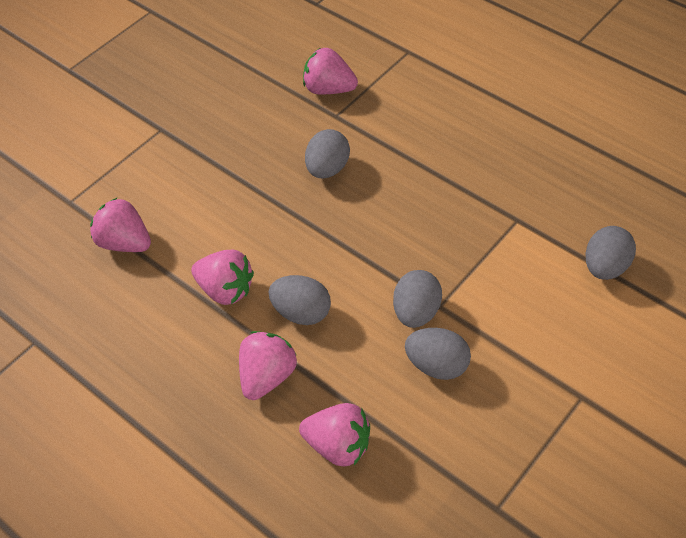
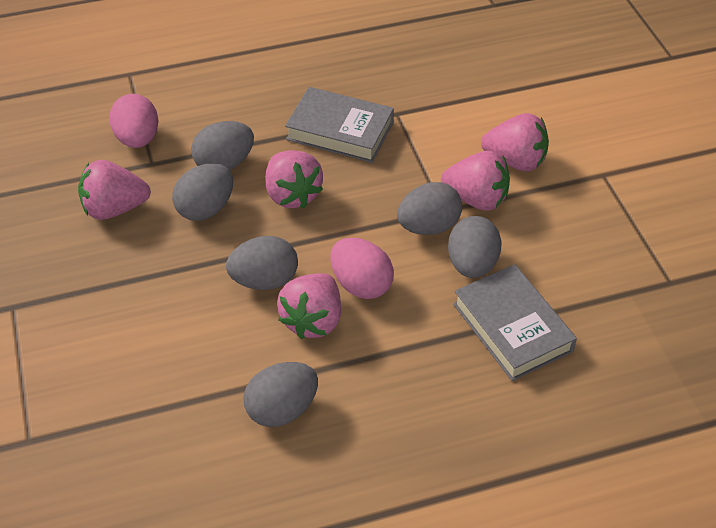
grey book: 0 -> 2
grey egg: 5 -> 6
pink egg: 0 -> 2

